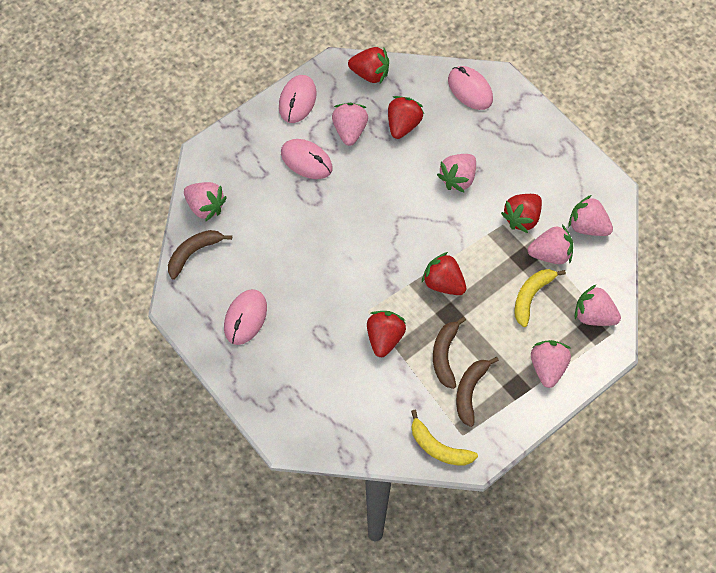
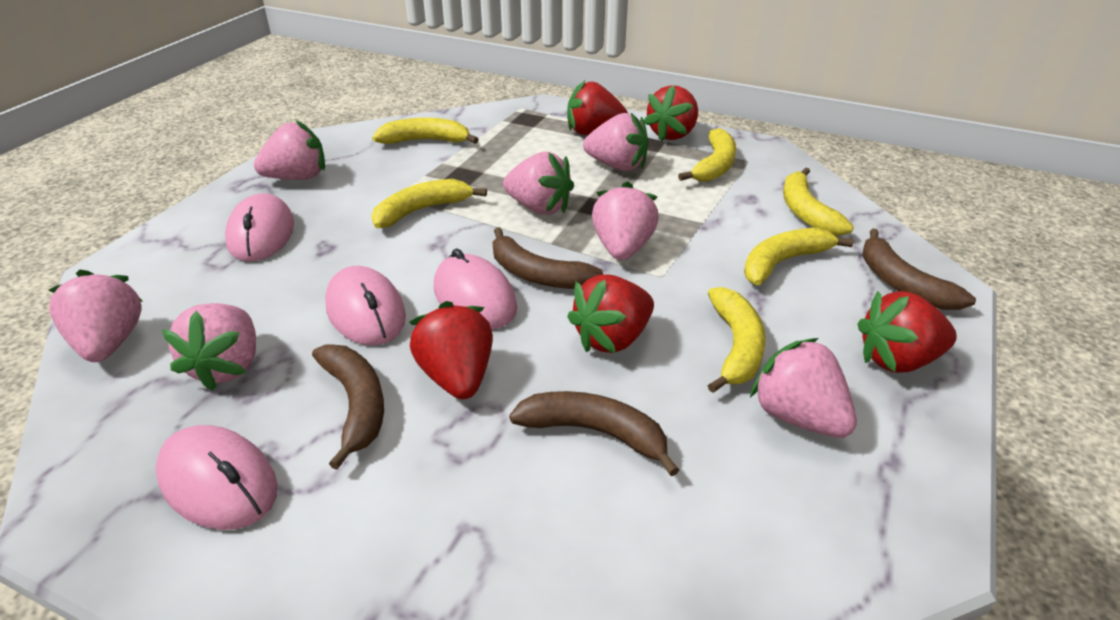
brown banana: 3 -> 4
yellow banana: 2 -> 6

